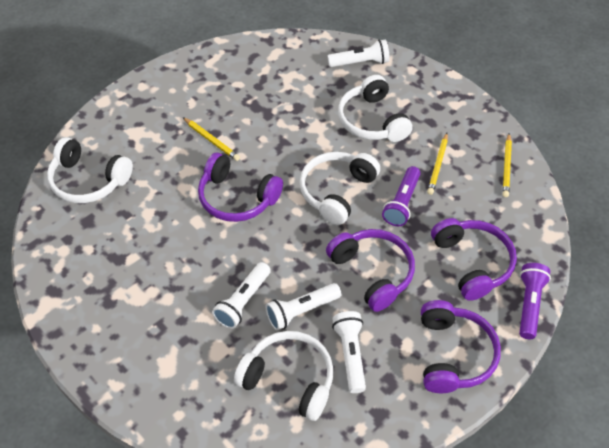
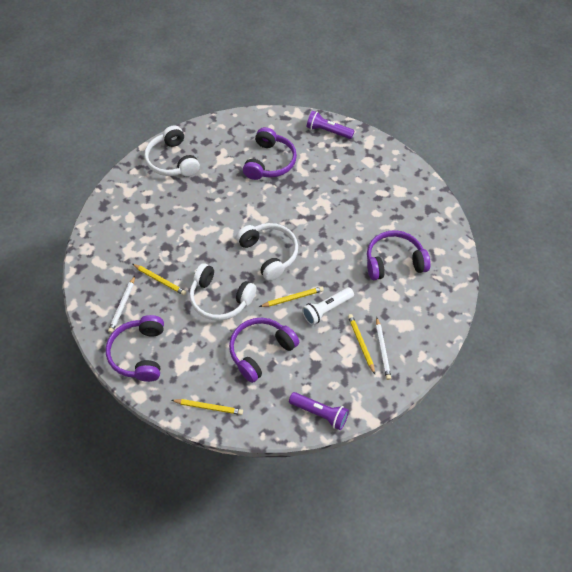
white flashlight: 4 -> 1
white headphones: 4 -> 3
white pencil: 0 -> 2
yellow pencil: 3 -> 4

